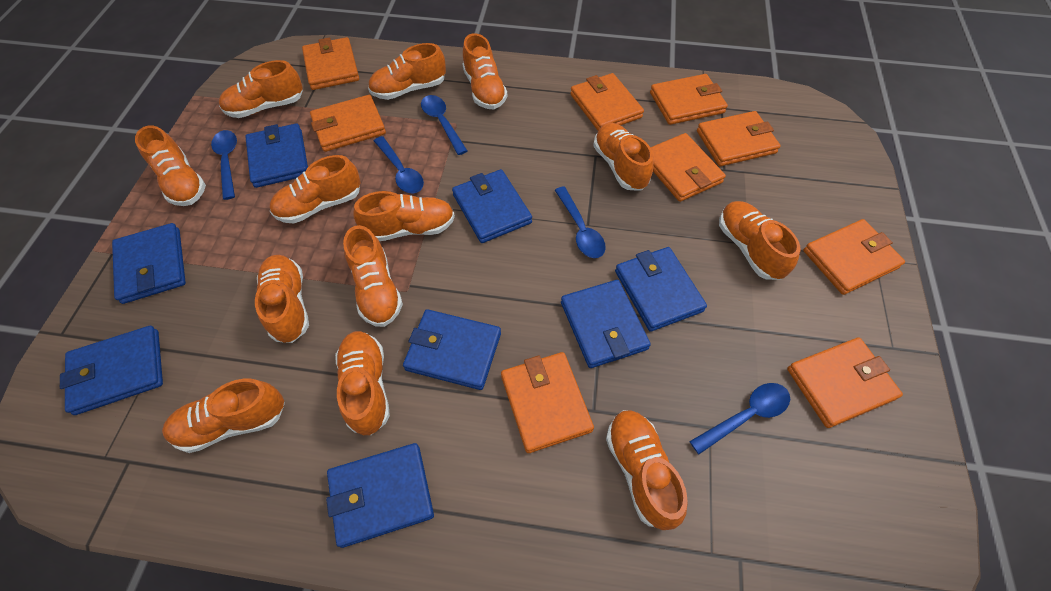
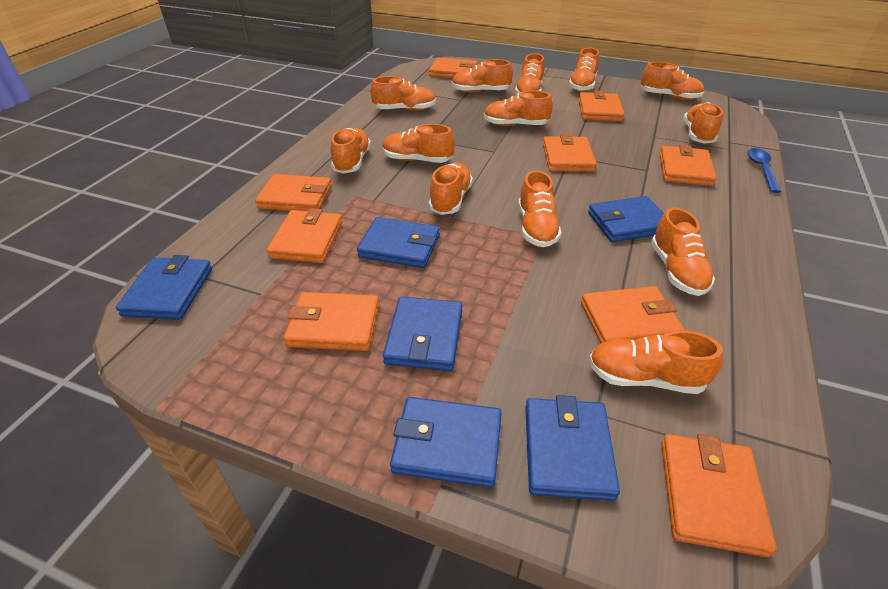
blue spoon: 5 -> 1
blue wallet: 8 -> 6

